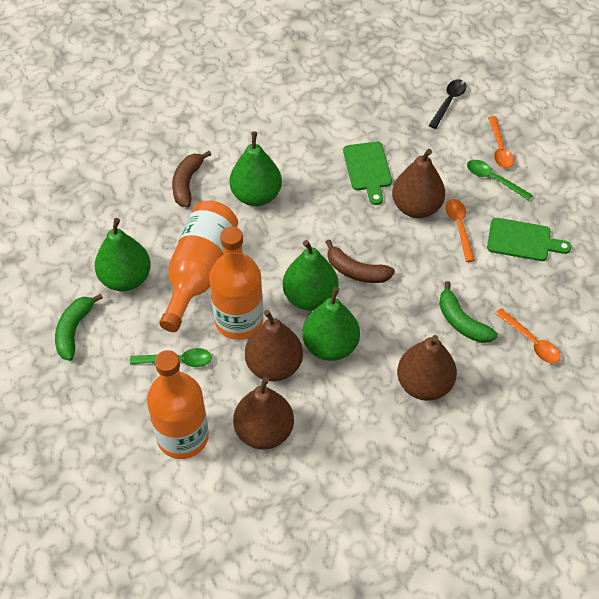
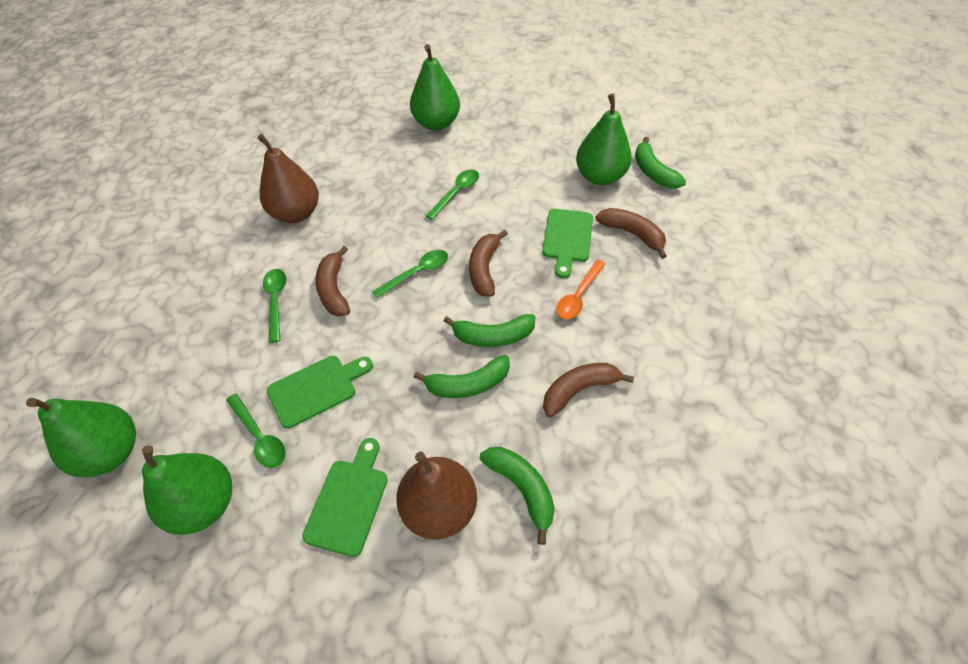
black spoon: 1 -> 0
brown banana: 2 -> 4
brown pear: 4 -> 2
green banana: 2 -> 4
green cutting board: 2 -> 3
green spoon: 2 -> 4
orange bottle: 3 -> 0
orange spoon: 3 -> 1

